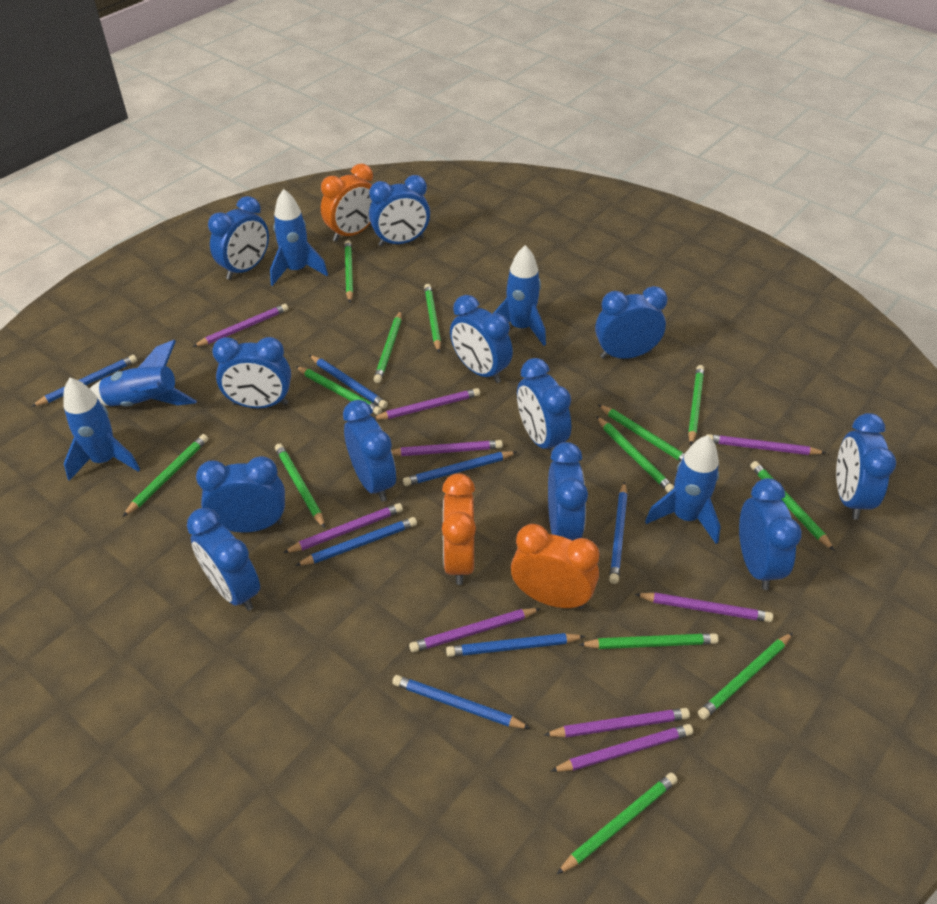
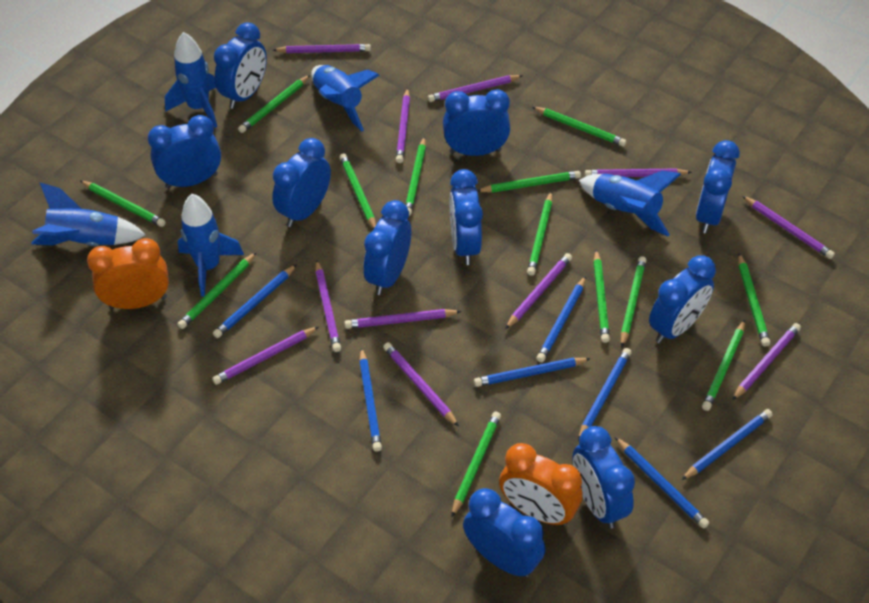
blue clock: 12 -> 10
orange clock: 3 -> 2
purple pencil: 9 -> 11

